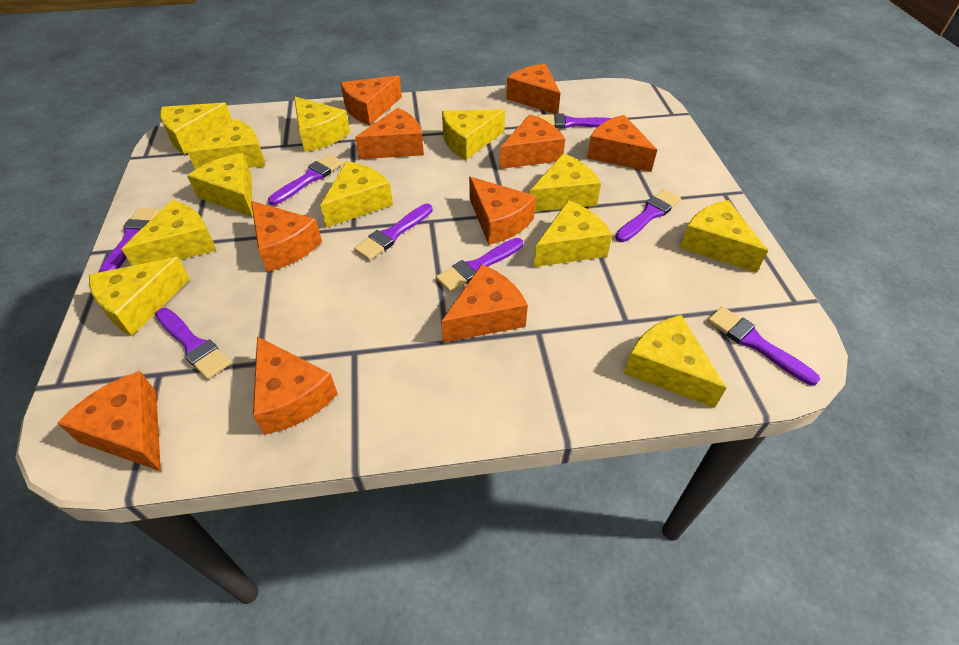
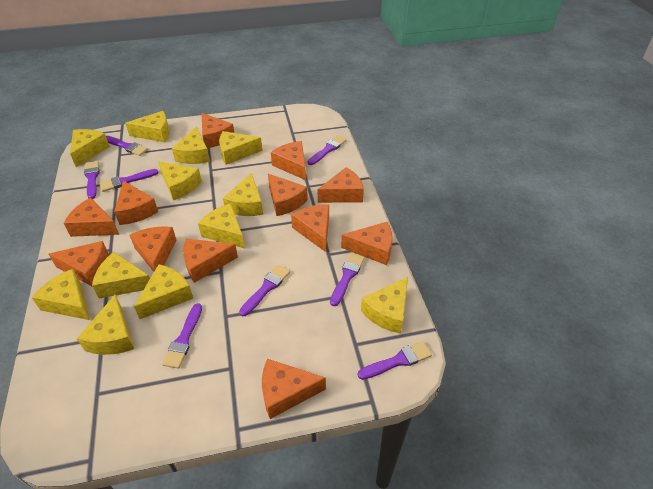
orange cheese: 10 -> 12

